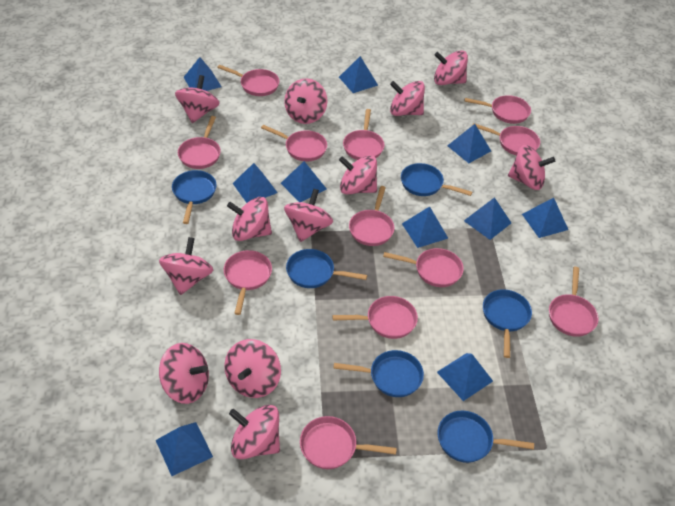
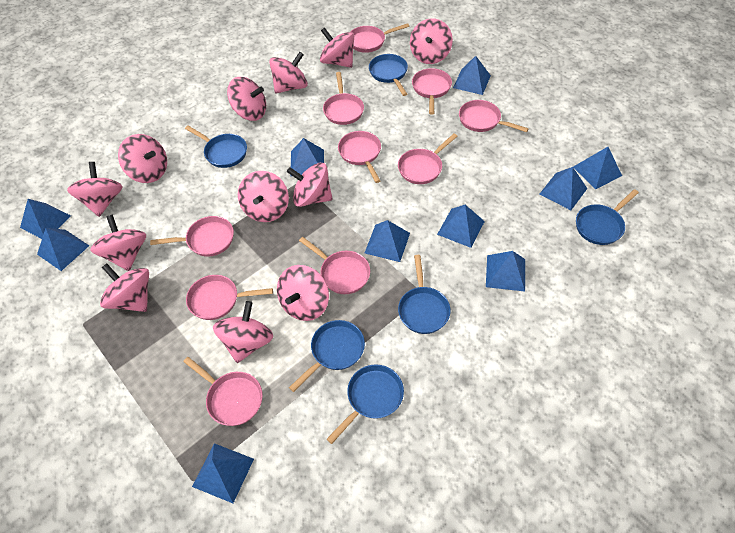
pink pan: 12 -> 10

